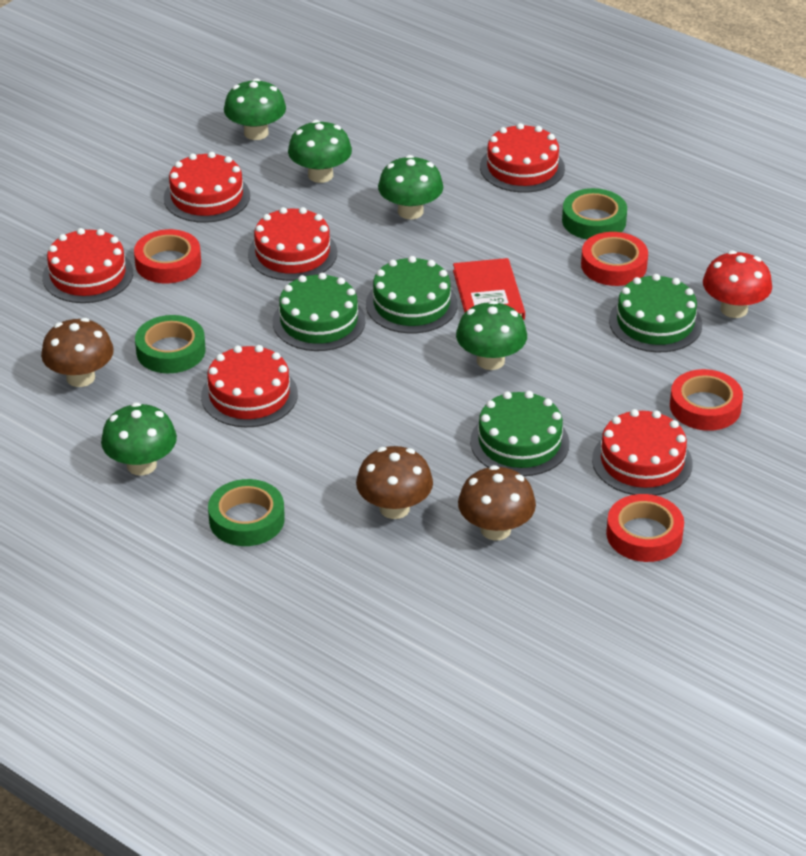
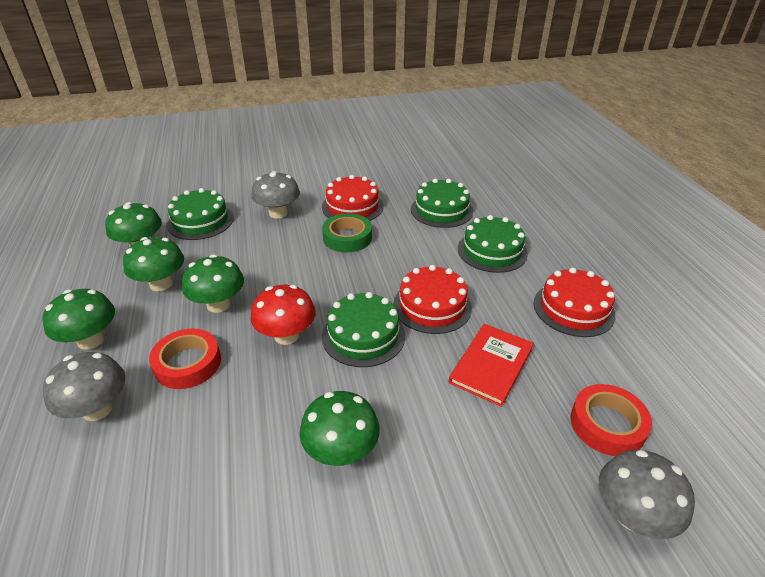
brown mushroom: 3 -> 0
green tape: 3 -> 1
grey mushroom: 0 -> 3
red cake: 6 -> 3
red tape: 4 -> 2

